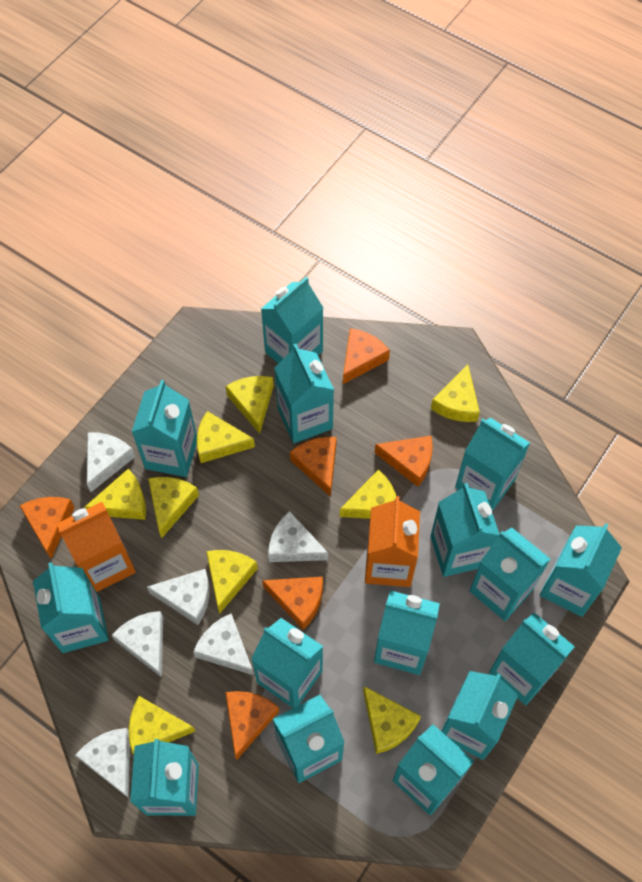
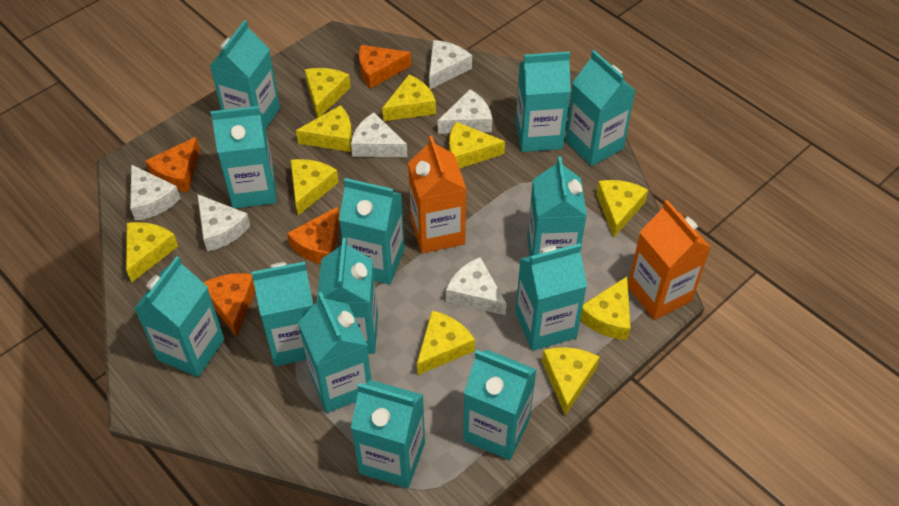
orange cheese: 6 -> 4
turquoise carton: 15 -> 13
yellow cheese: 9 -> 10

